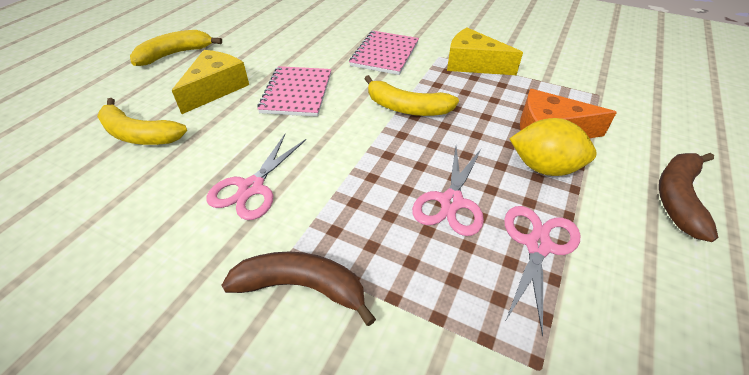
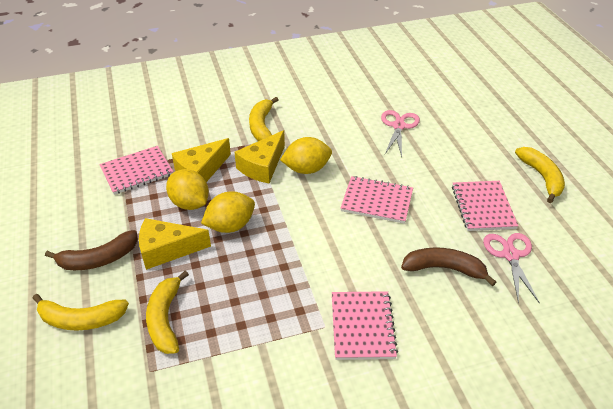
orange cheese: 1 -> 0
pink notebook: 2 -> 4
pink scissors: 3 -> 2
yellow banana: 3 -> 4
yellow cheese: 2 -> 3
yellow lemon: 1 -> 3

